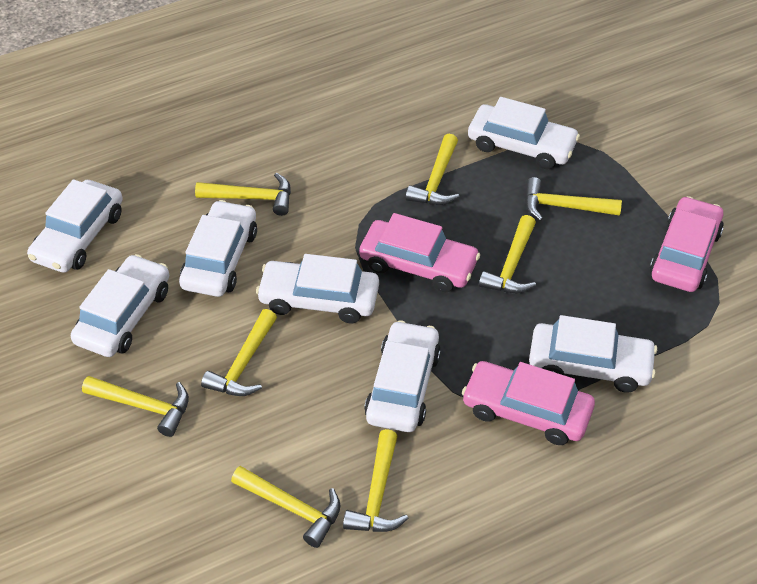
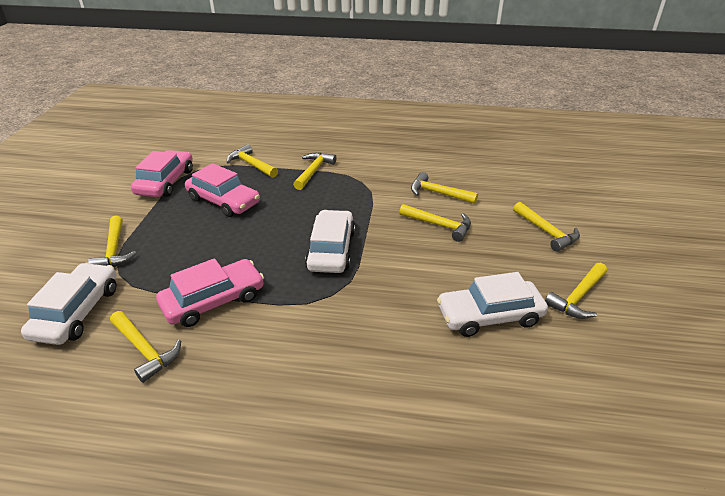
white car: 7 -> 3

